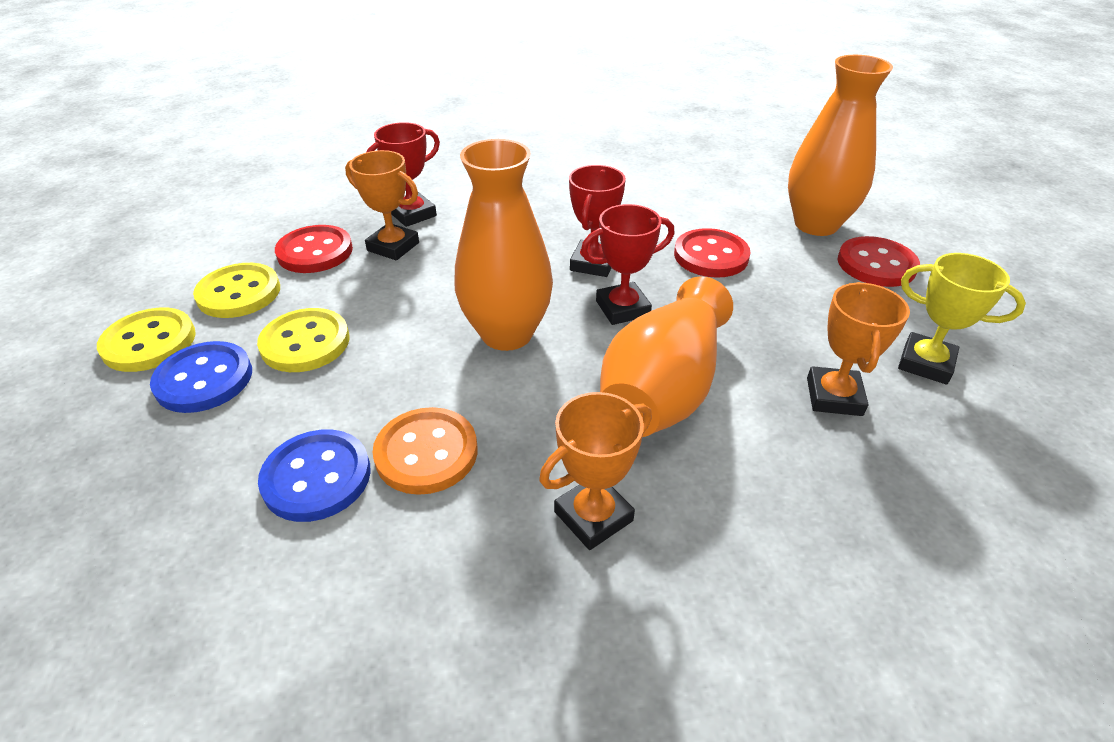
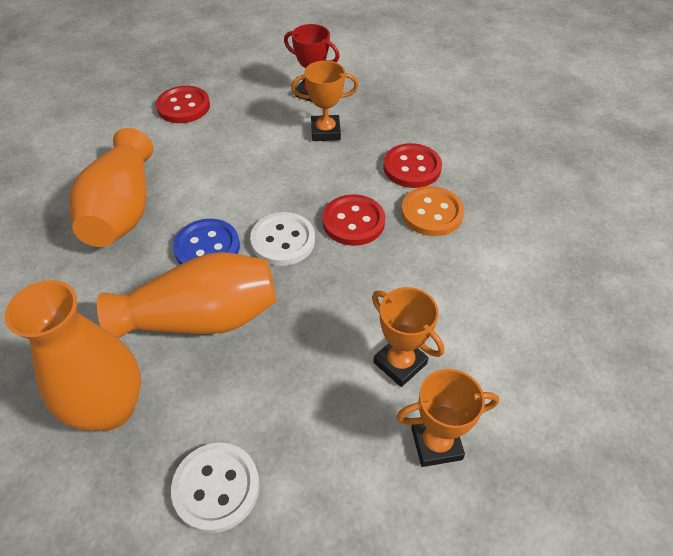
blue button: 2 -> 1
red trophy: 3 -> 1
white button: 0 -> 2
yellow button: 3 -> 0
yellow trophy: 1 -> 0

